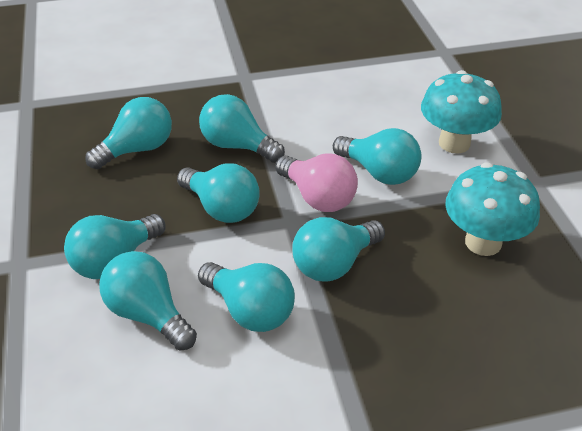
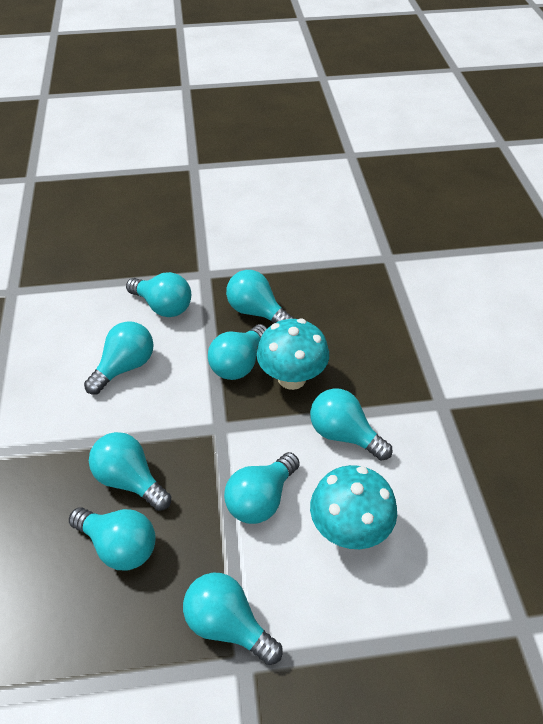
pink light bulb: 1 -> 0
turquoise light bulb: 8 -> 9

